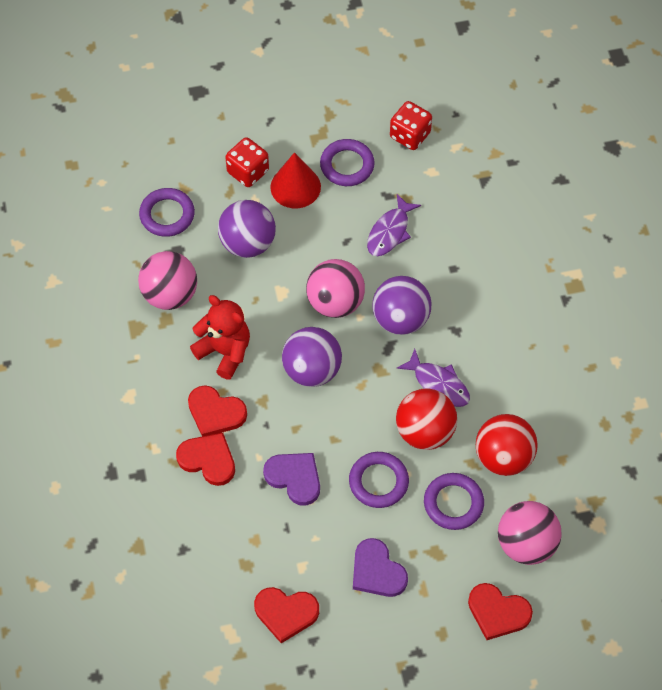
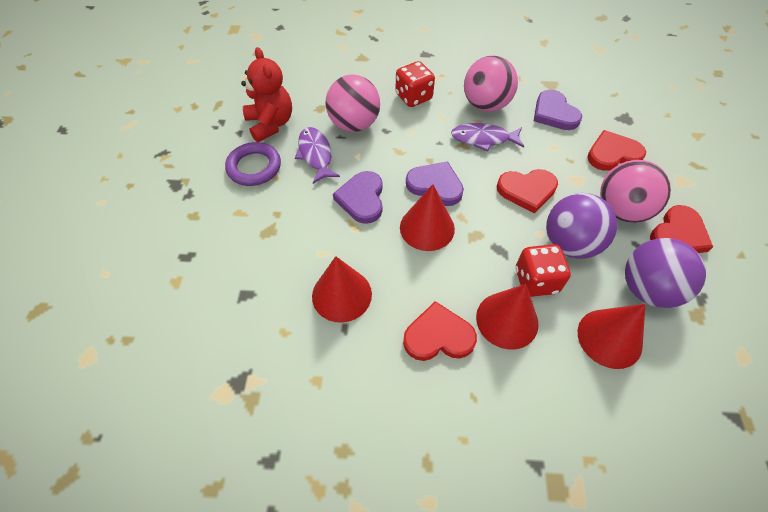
purple ball: 3 -> 2
purple heart: 2 -> 3
purple ring: 4 -> 1
red ball: 2 -> 0
red cone: 1 -> 4

